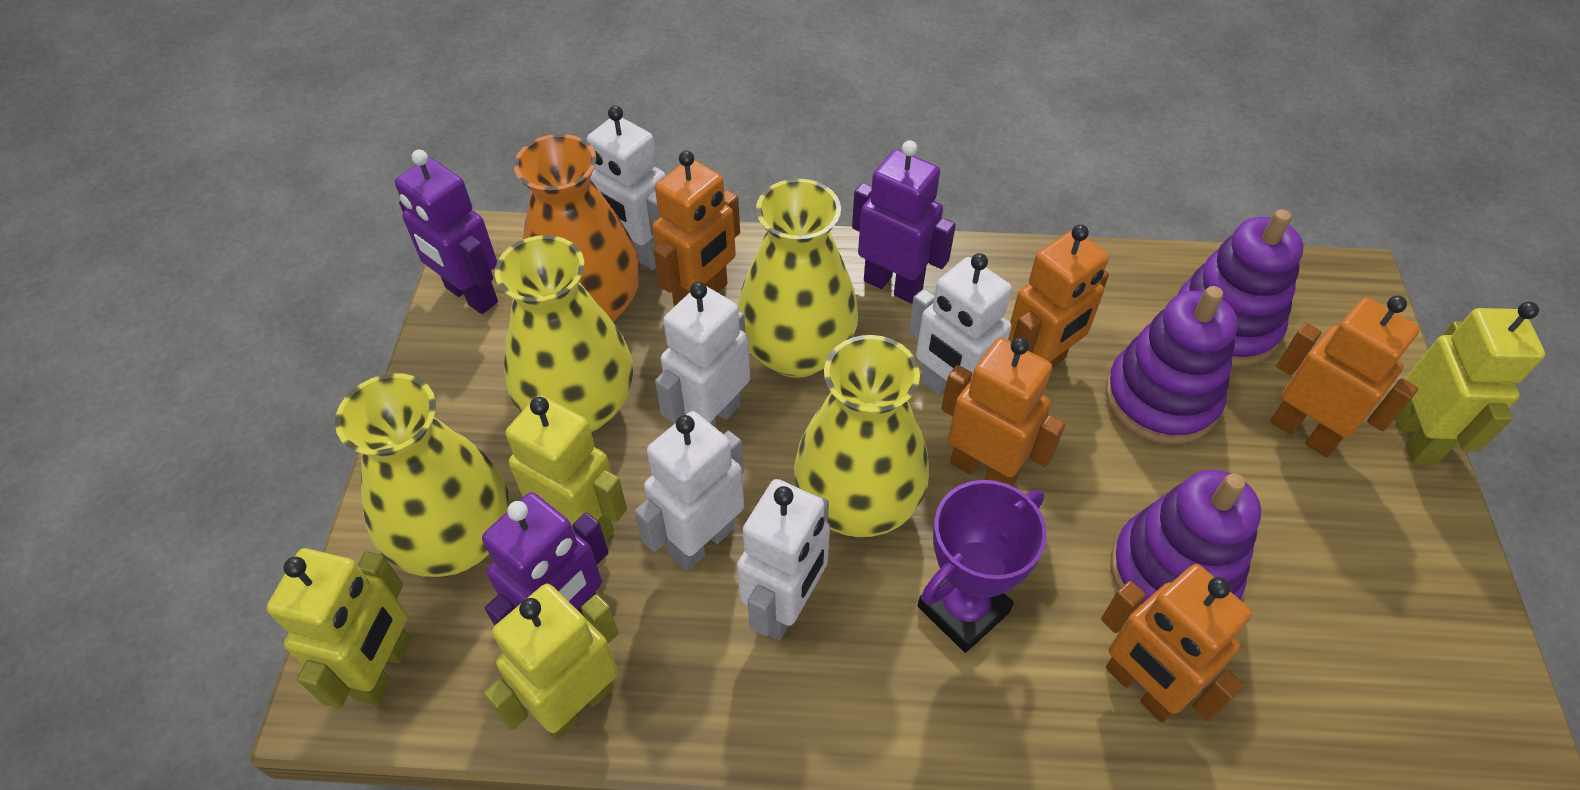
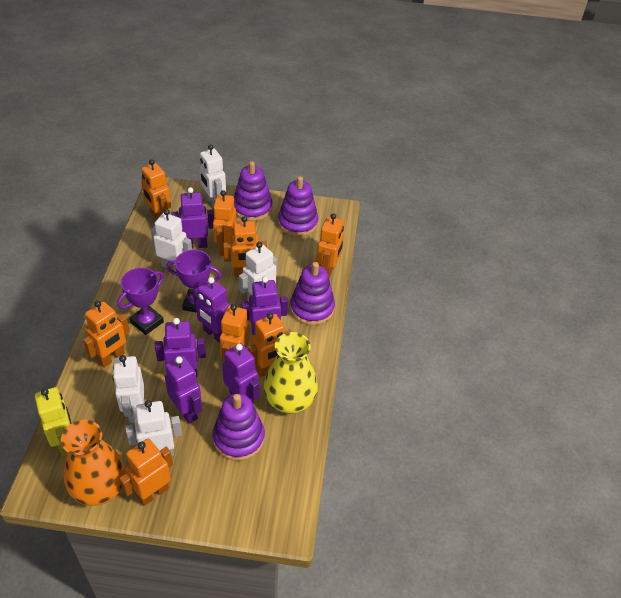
orange robot: 5 -> 8
purple robot: 3 -> 6
purple stacking toy: 3 -> 4
purple trophy: 1 -> 2
yellow robot: 4 -> 1
yellow vase: 4 -> 1

